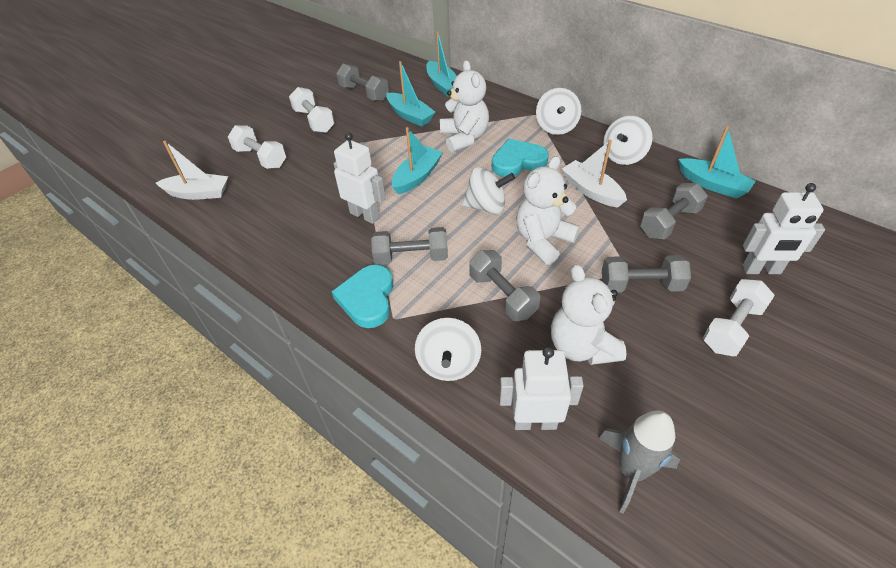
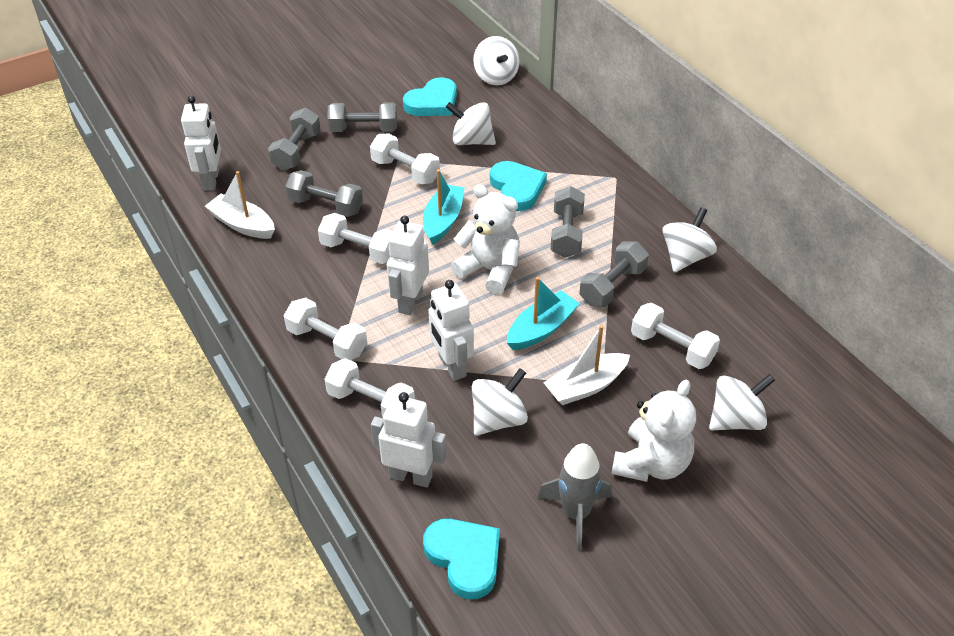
turquoise boat: 4 -> 2
turquoise heart: 2 -> 3
white dumbbell: 3 -> 5
white robot: 3 -> 4
white spinning top: 4 -> 5
white teddy bear: 3 -> 2

